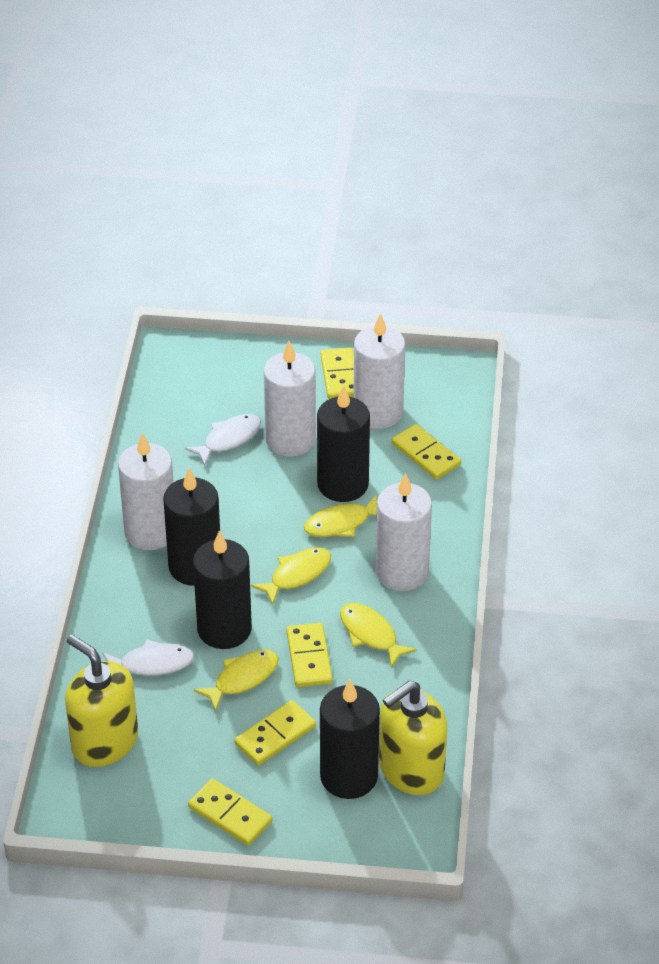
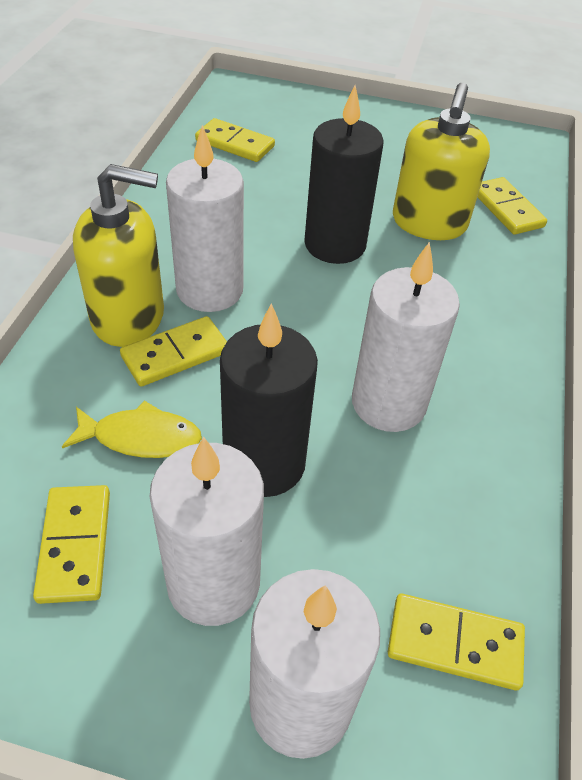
black candle: 4 -> 2
white fish: 2 -> 0
yellow fish: 4 -> 1

